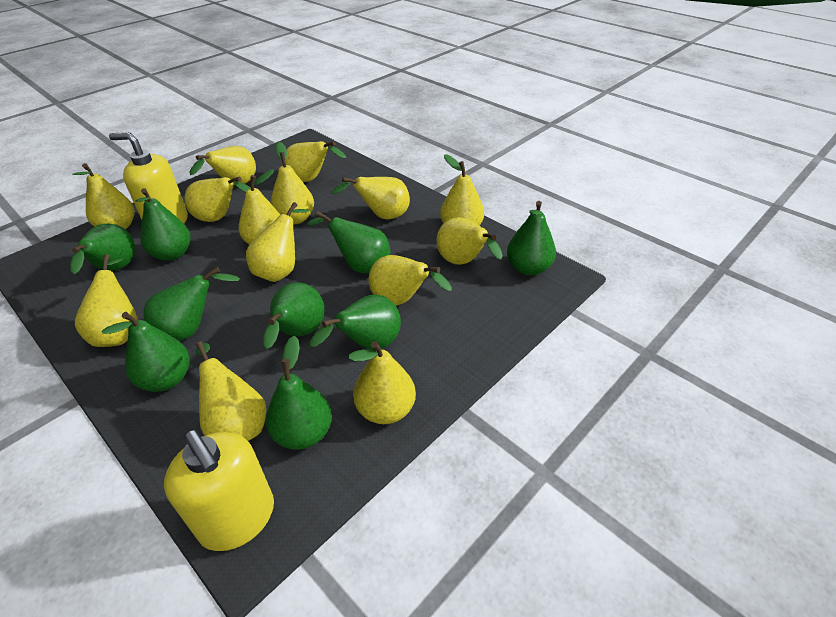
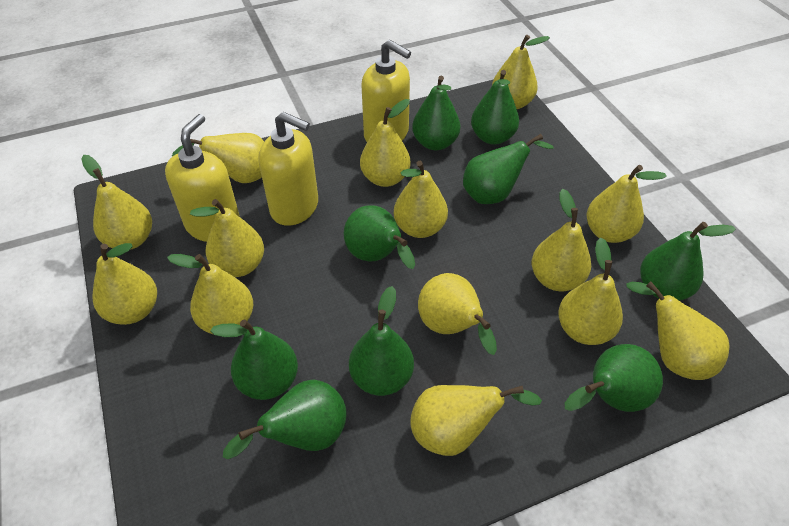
yellow soap dispenser: 2 -> 3

